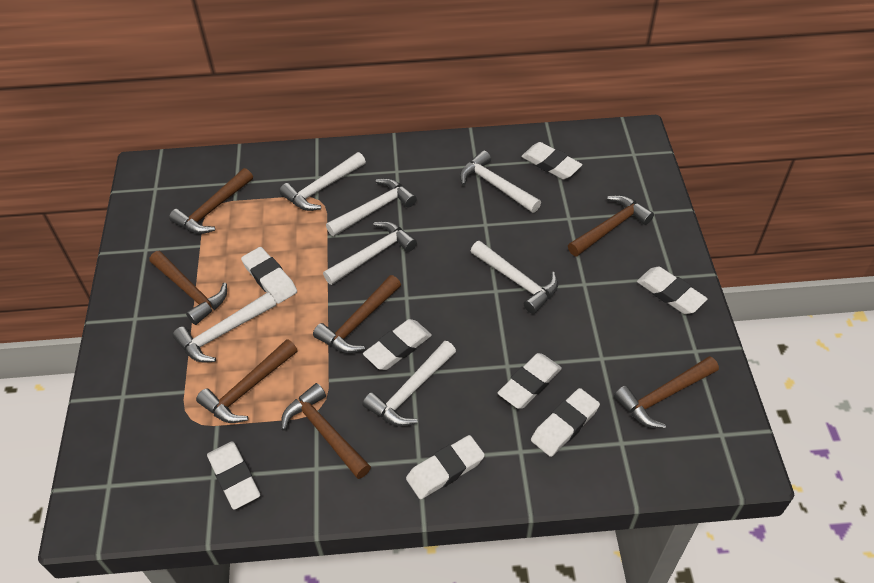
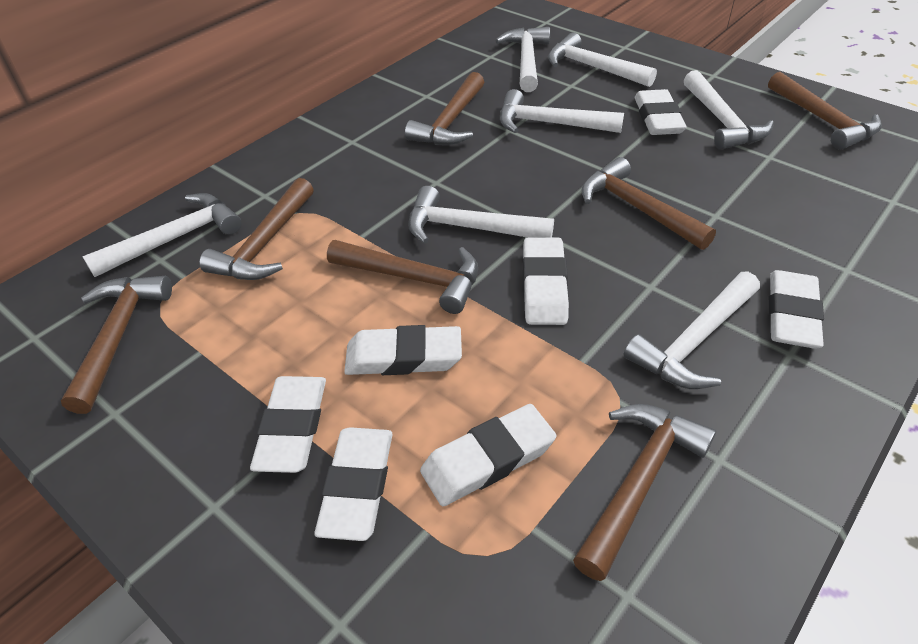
white eraser: 8 -> 7

